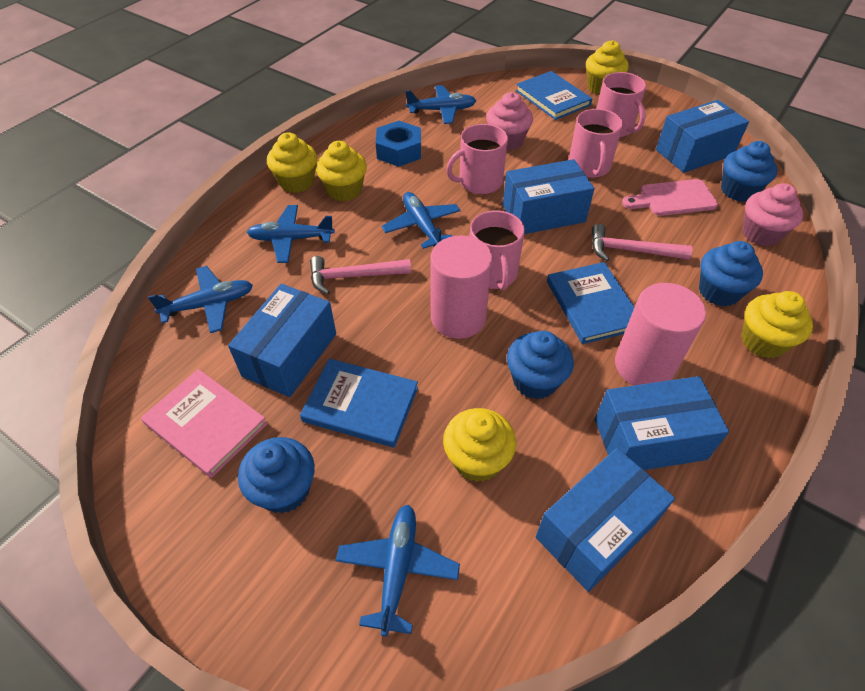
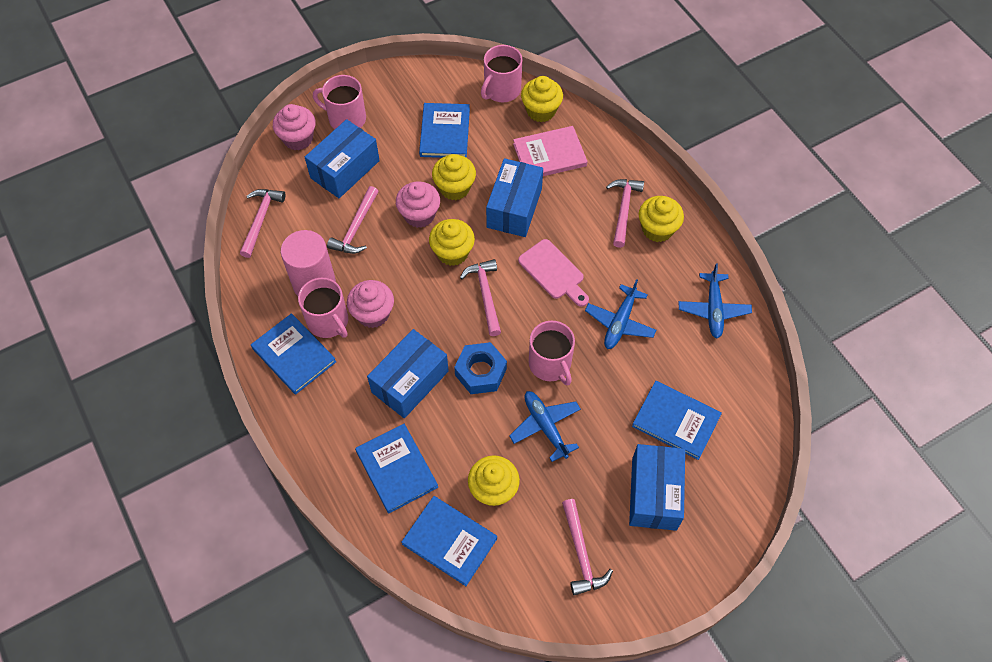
blue book: 3 -> 5
blue box: 5 -> 4
blue cupcake: 4 -> 0
blue plane: 5 -> 3
pink cupcake: 2 -> 3
pink cylinder: 2 -> 1
pink hammer: 2 -> 5

